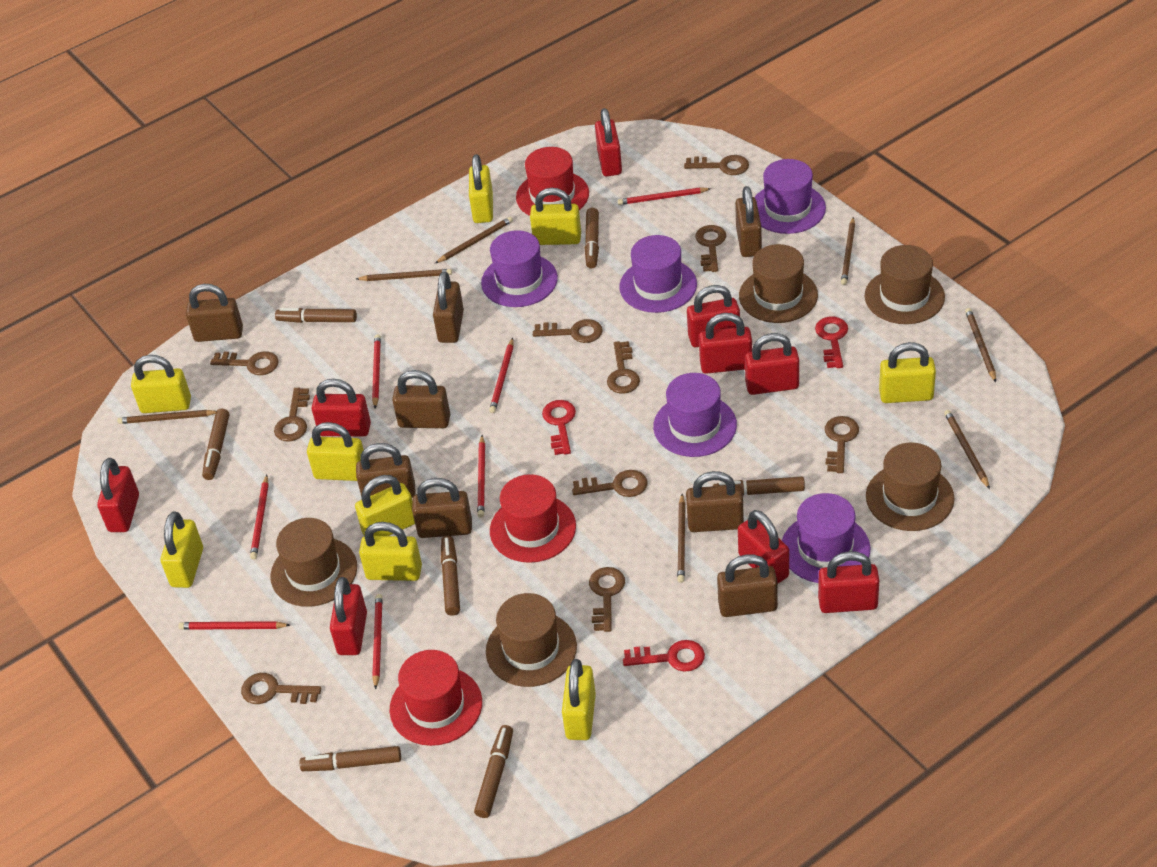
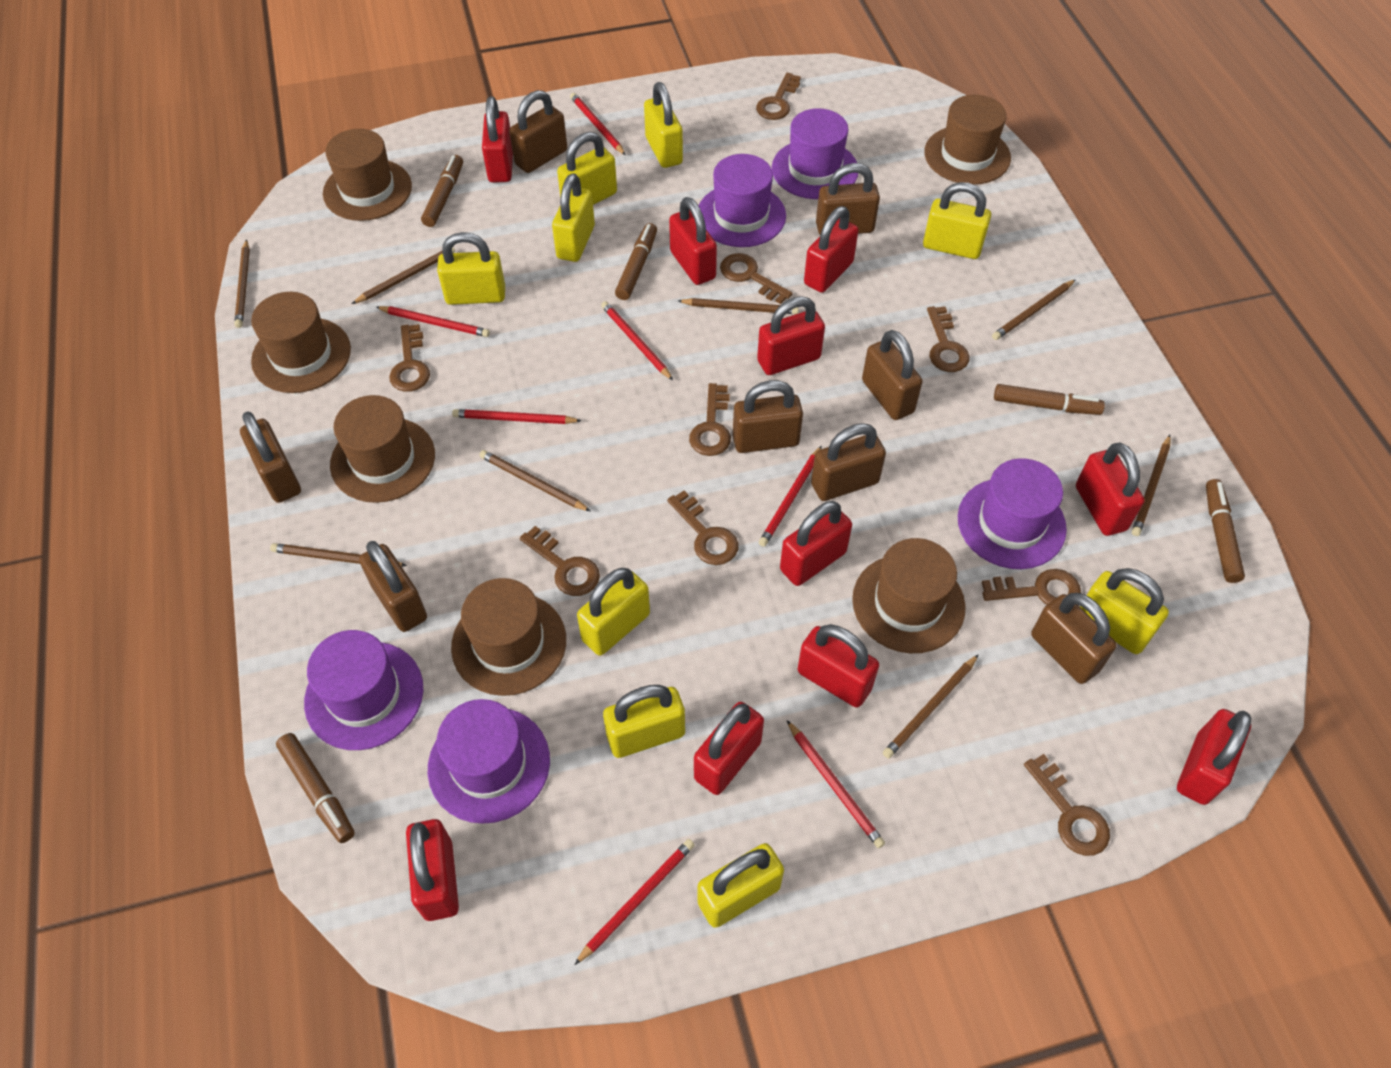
brown hat: 5 -> 6
brown key: 10 -> 9
brown marker: 7 -> 5
brown pencil: 7 -> 8
red hat: 3 -> 0
red key: 3 -> 0
red padlock: 9 -> 10

